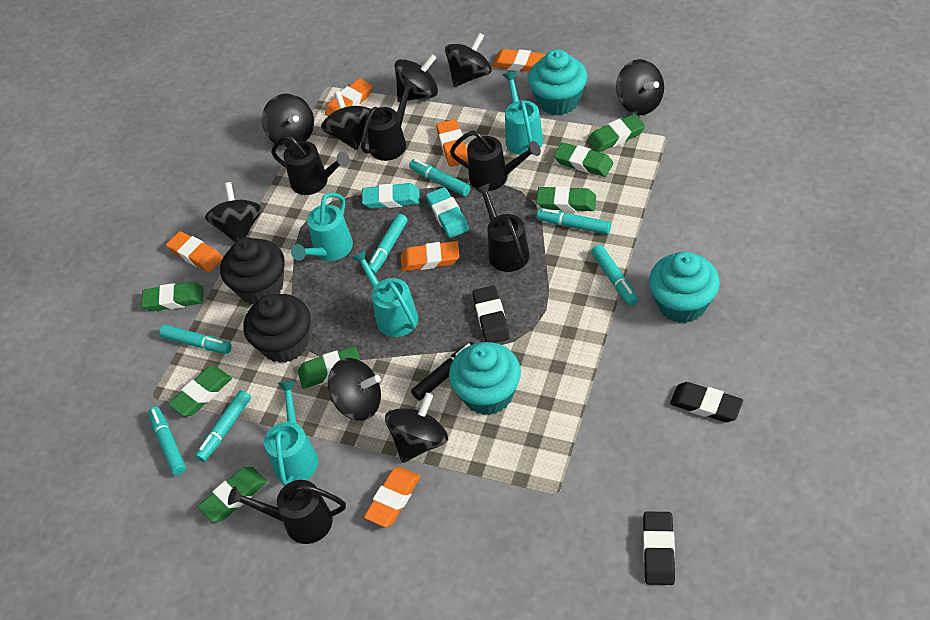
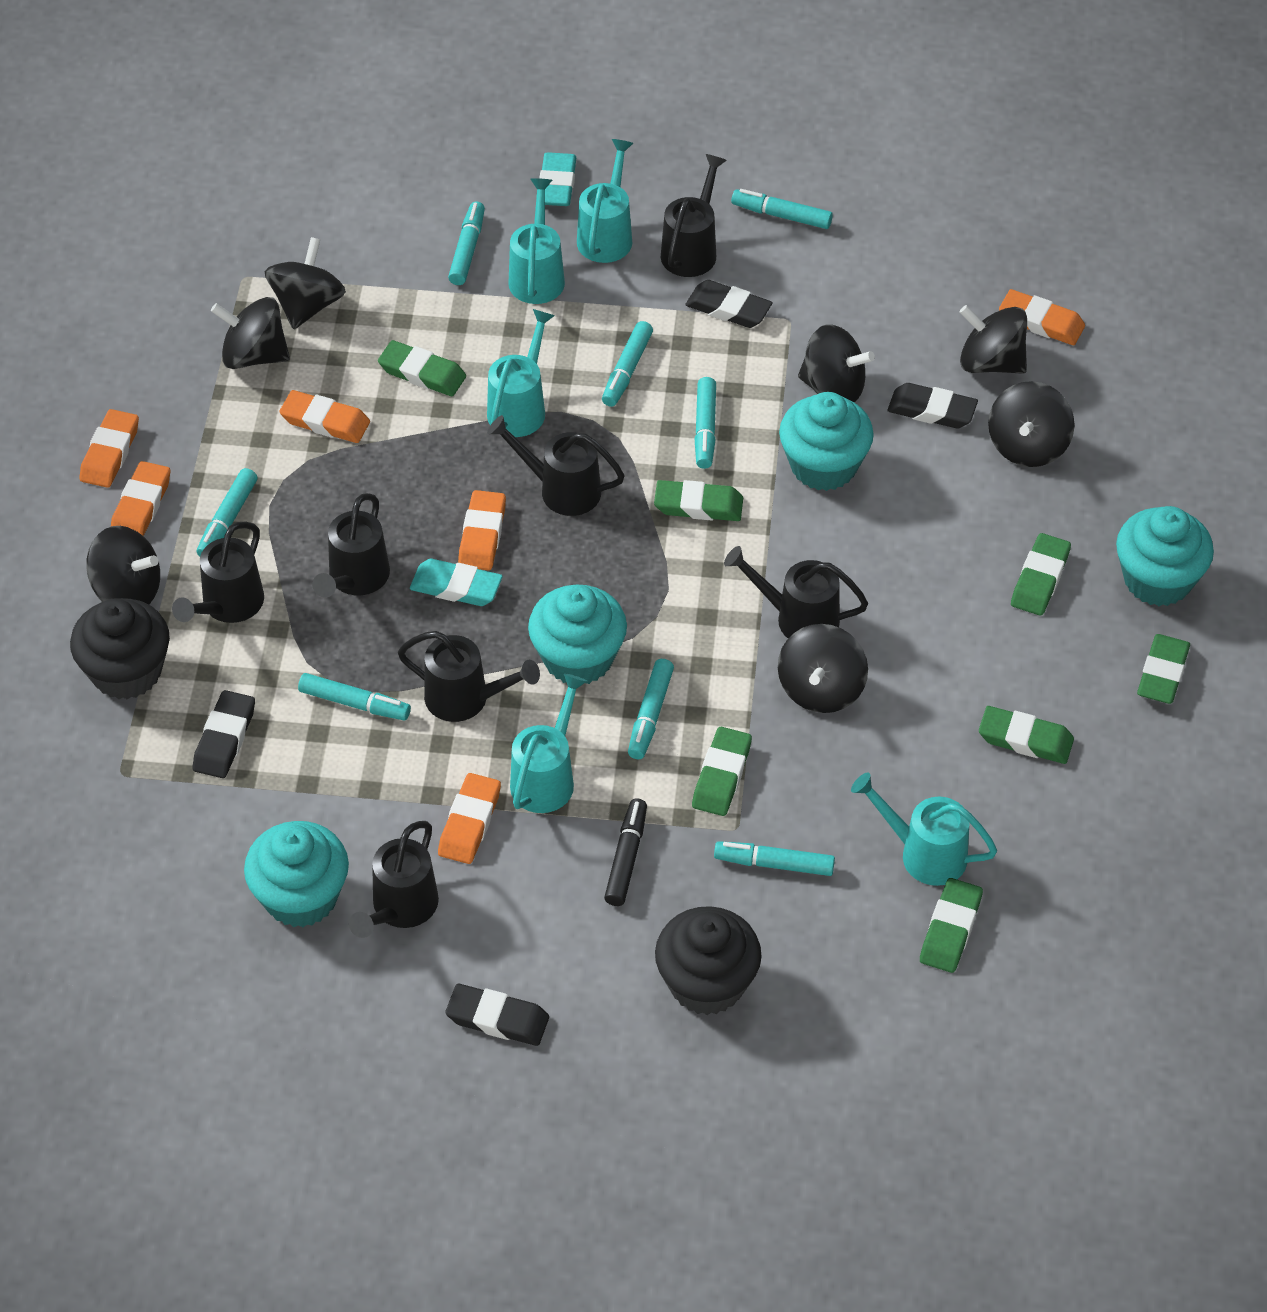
black eraser: 3 -> 4
black spinning top: 8 -> 7
black watering can: 5 -> 7
turquoise cupcake: 3 -> 4
turquoise marker: 7 -> 8
turquoise watering can: 4 -> 5

